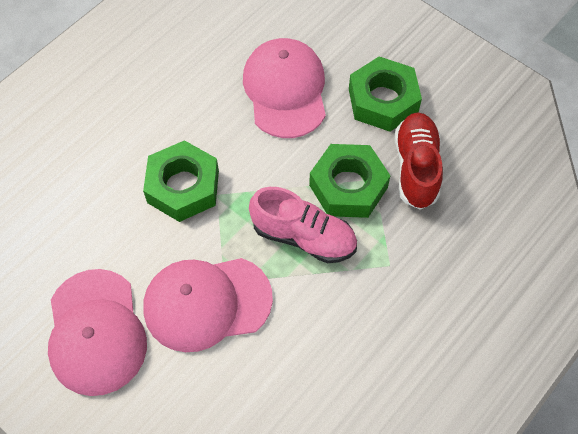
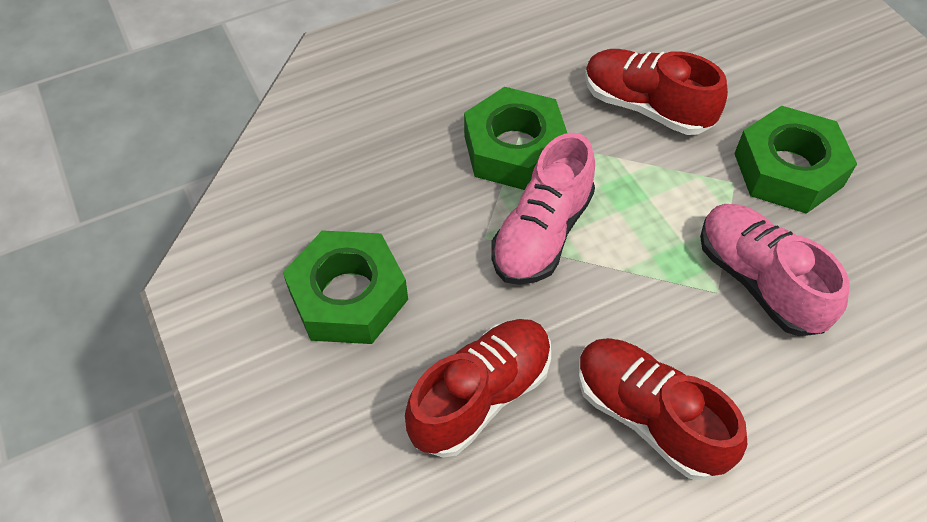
pink cap: 3 -> 0
pink shoe: 1 -> 2
red shoe: 1 -> 3

